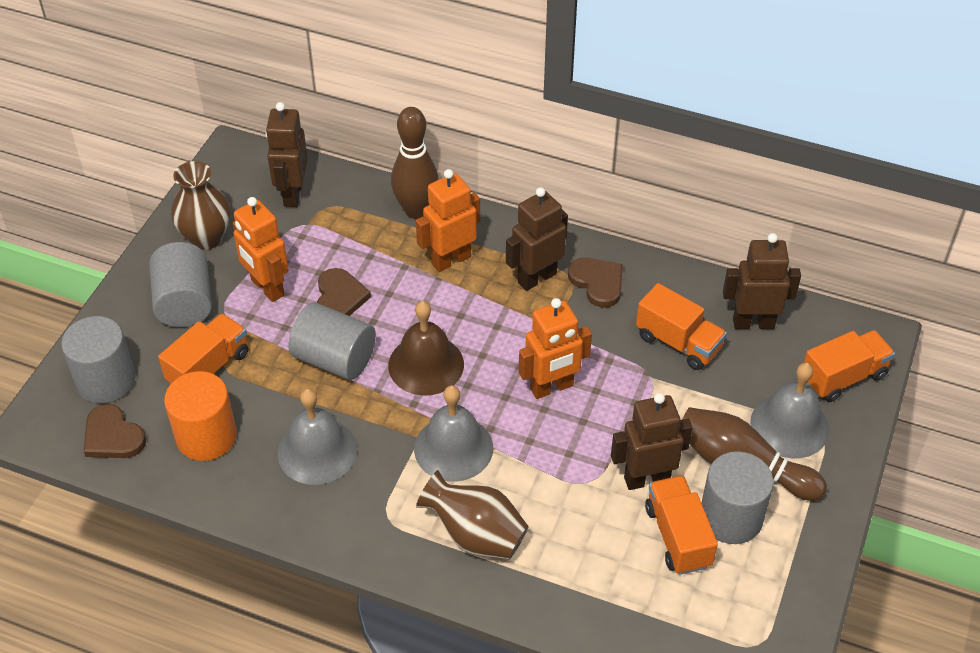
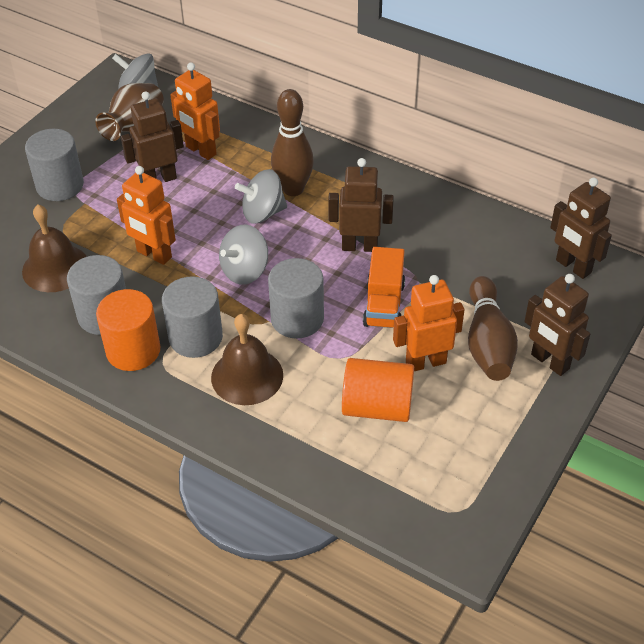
brown bell: 1 -> 2
brown heart: 3 -> 0
brown vase: 2 -> 1
grey bell: 3 -> 0
grey spinning top: 0 -> 3
orange cylinder: 1 -> 2
orange truck: 4 -> 1

